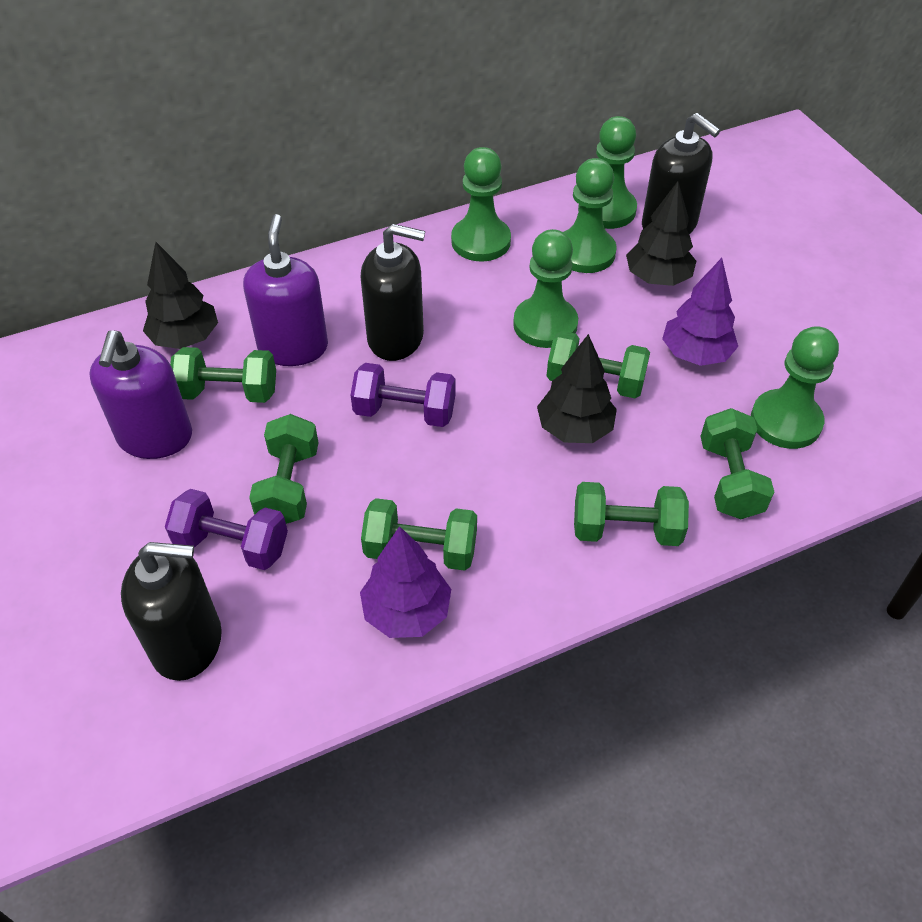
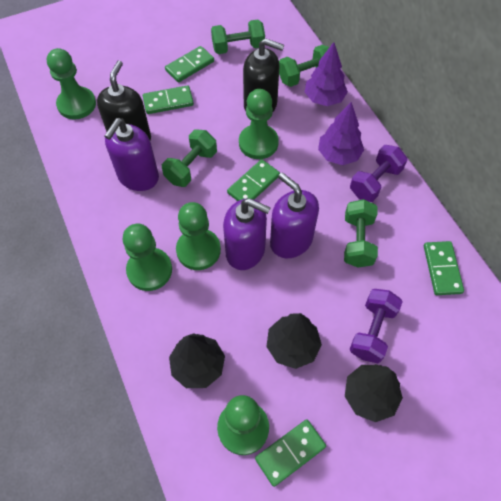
black soap dispenser: 3 -> 2
green domino: 0 -> 5
green dumbbell: 6 -> 4
purple soap dispenser: 2 -> 3

